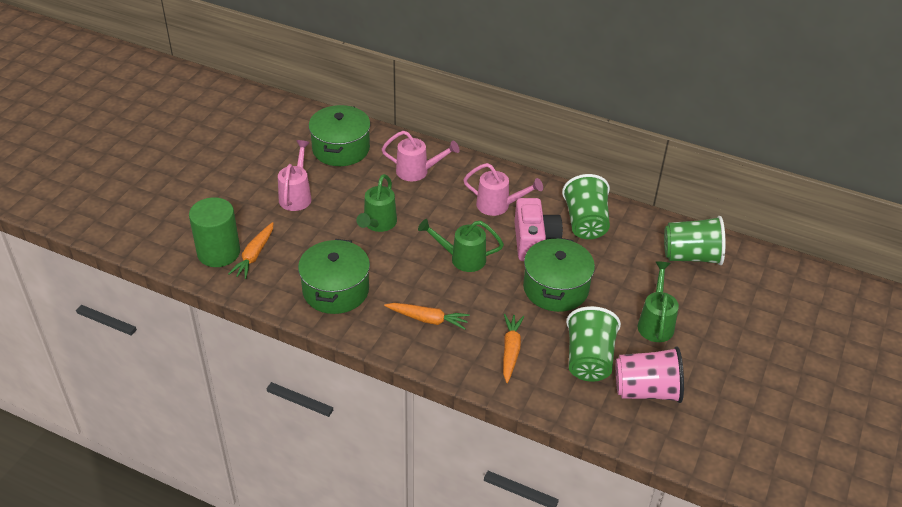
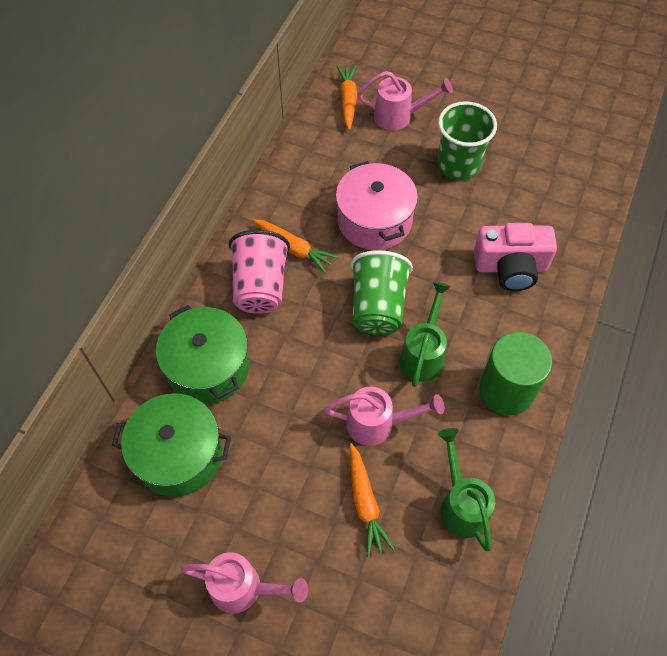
green cup: 3 -> 2
green pot: 3 -> 2
green watering can: 3 -> 2
pink pot: 0 -> 1

